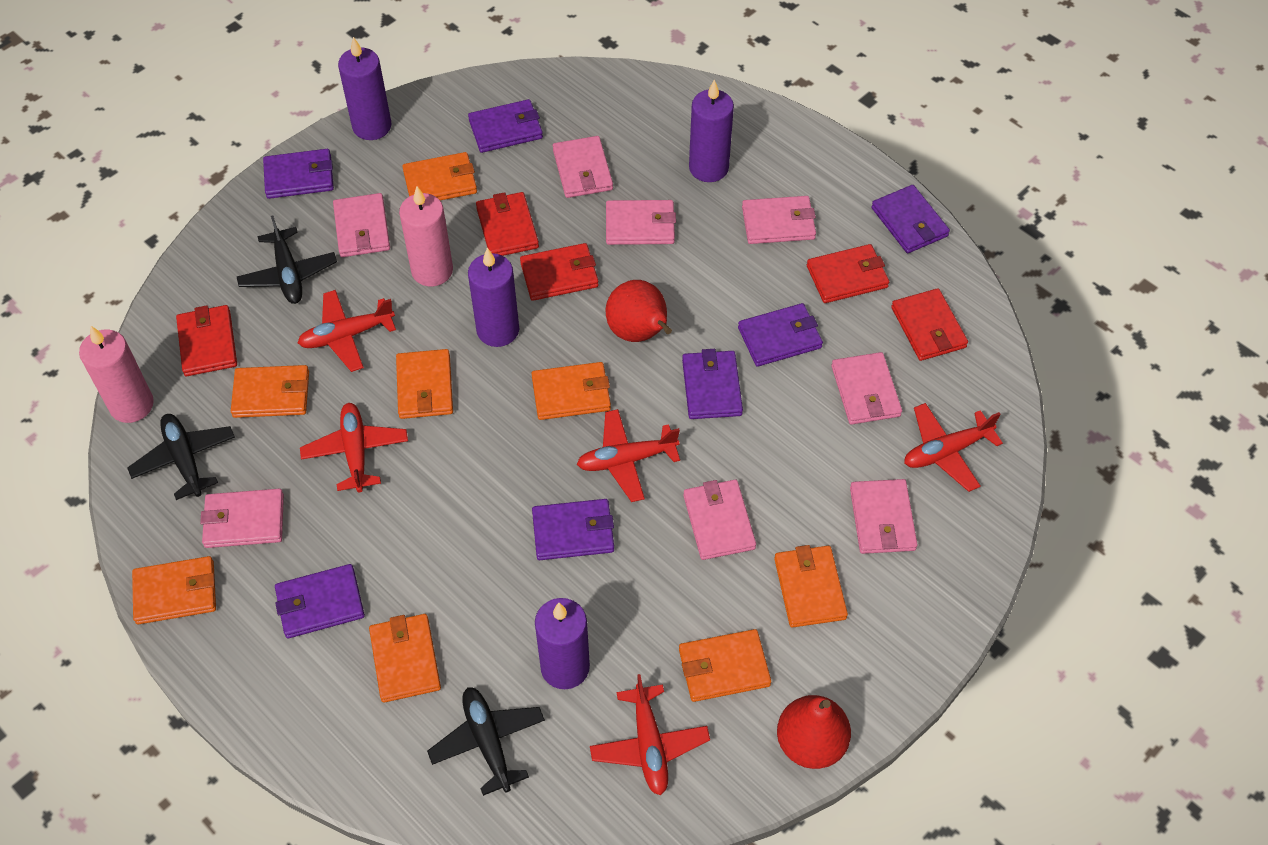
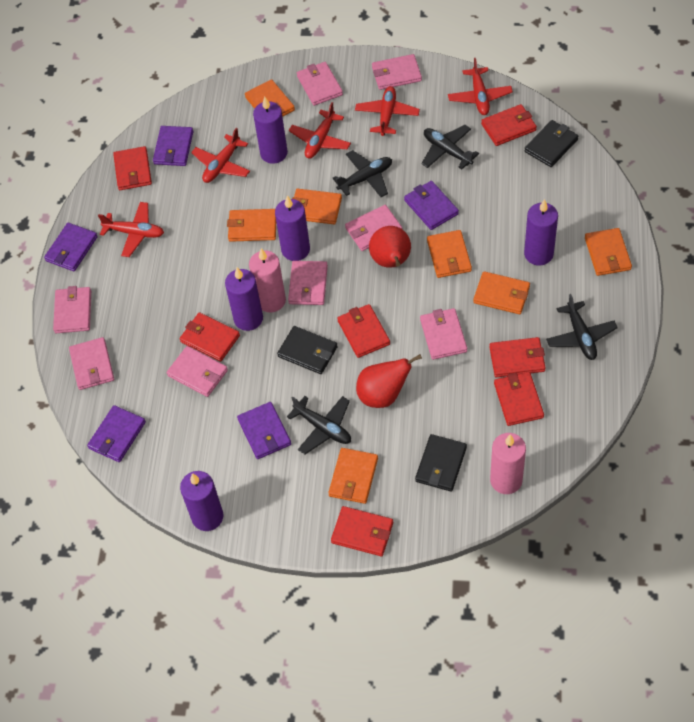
black plane: 3 -> 4
black wallet: 0 -> 3
orange wallet: 8 -> 7
purple candle: 4 -> 5
purple wallet: 7 -> 5
red wallet: 5 -> 7

